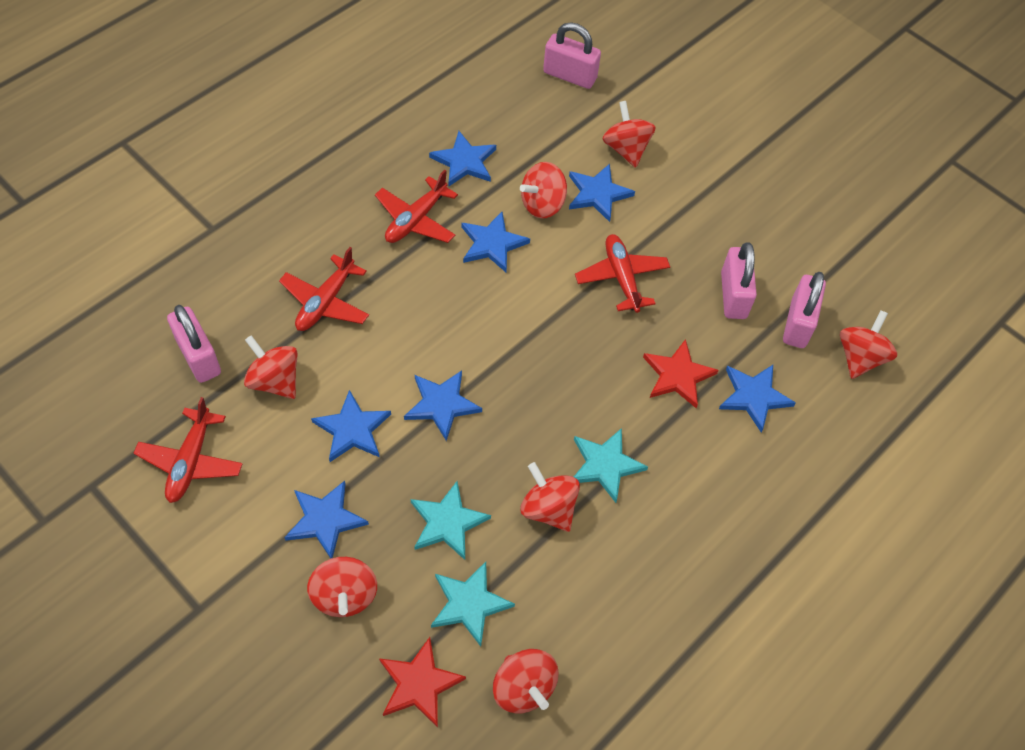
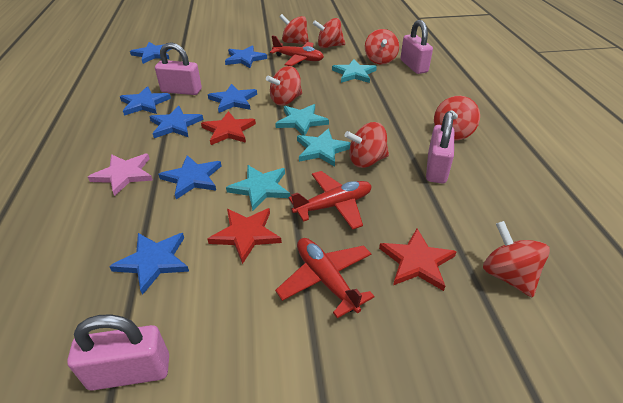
pink star: 0 -> 1
red plane: 4 -> 3
red star: 2 -> 3
turquoise star: 3 -> 4

